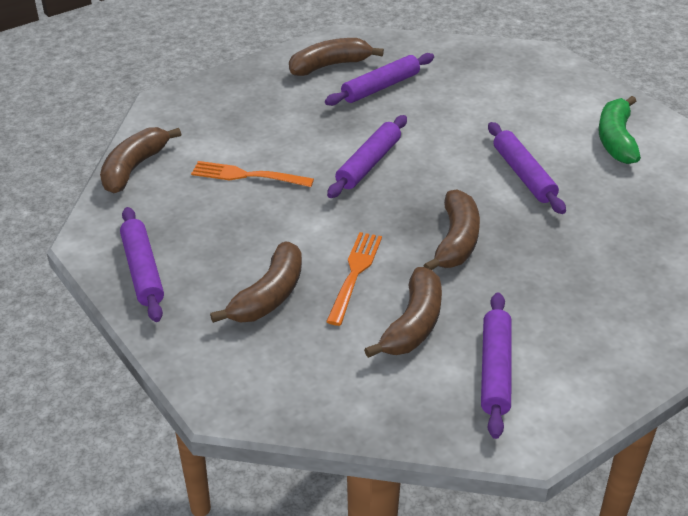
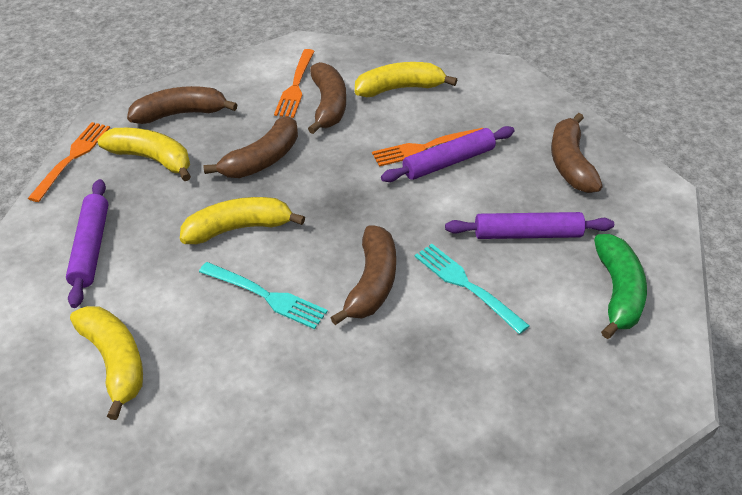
orange fork: 2 -> 3
purple rolling pin: 5 -> 3
turquoise fork: 0 -> 2
yellow banana: 0 -> 4

